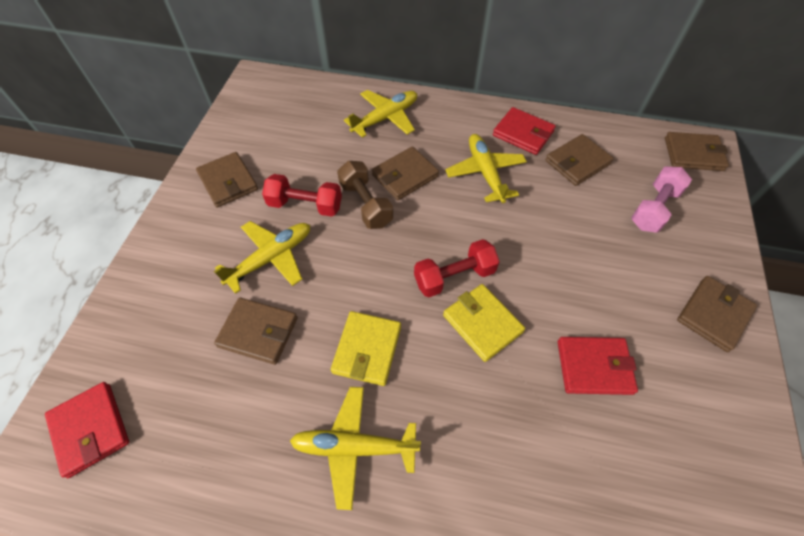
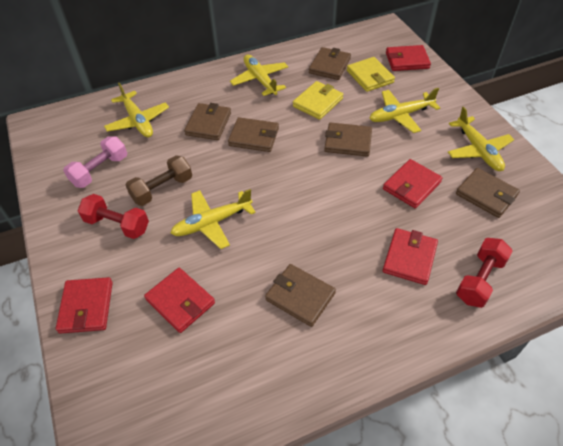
red wallet: 3 -> 5
yellow plane: 4 -> 5

